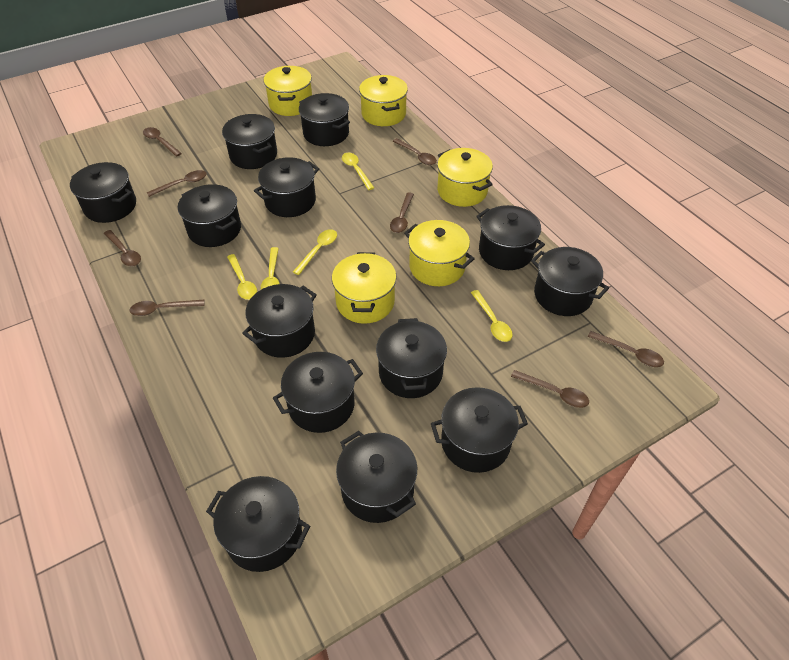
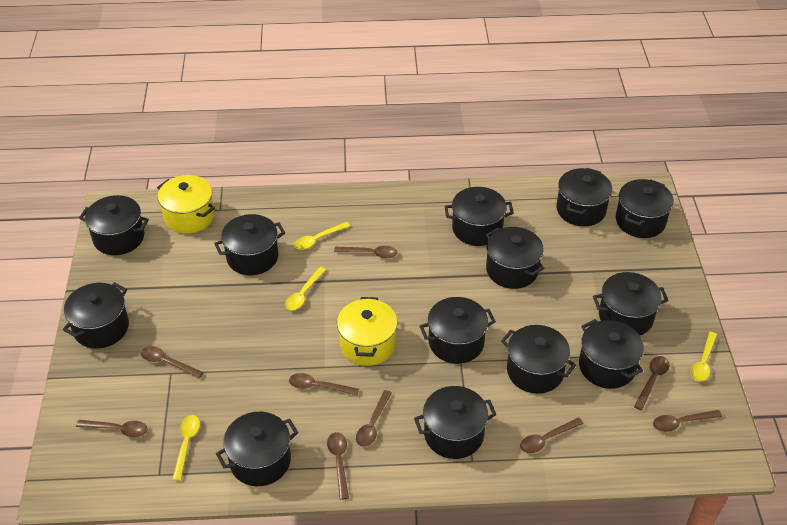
brown spoon: 8 -> 9
yellow pot: 5 -> 2
yellow spoon: 5 -> 4

